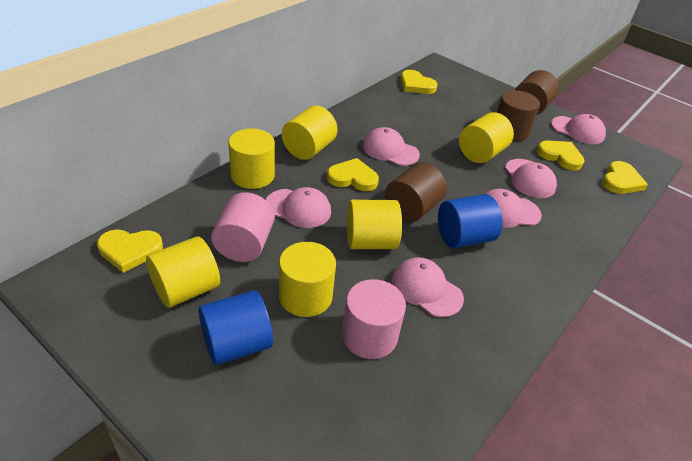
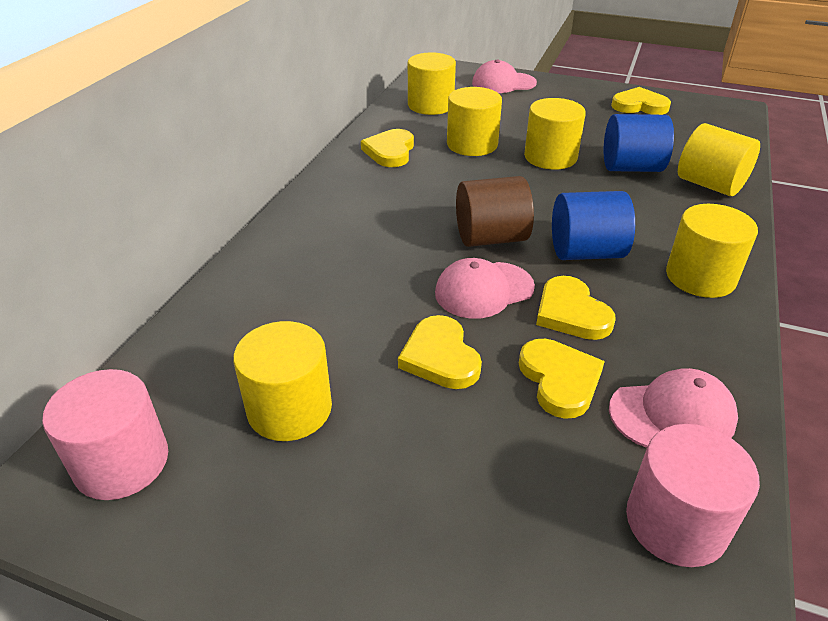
brown cylinder: 3 -> 1
pink cap: 6 -> 3

